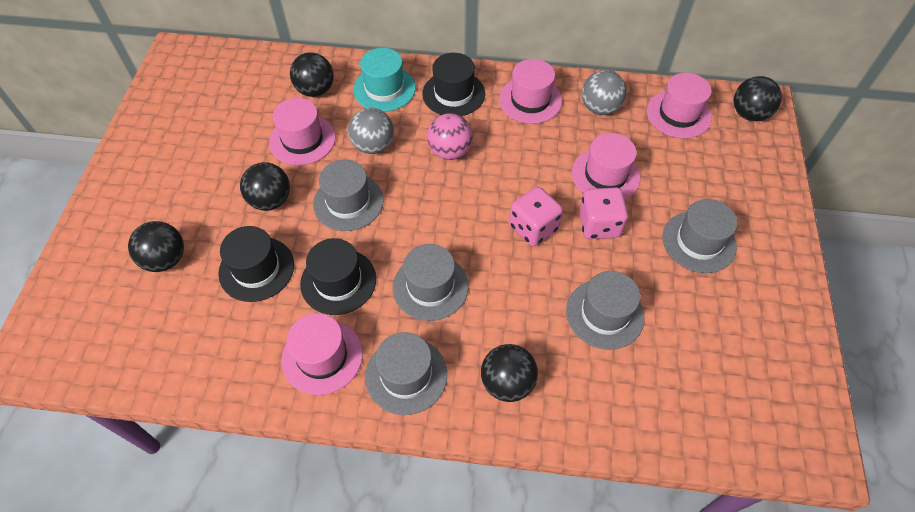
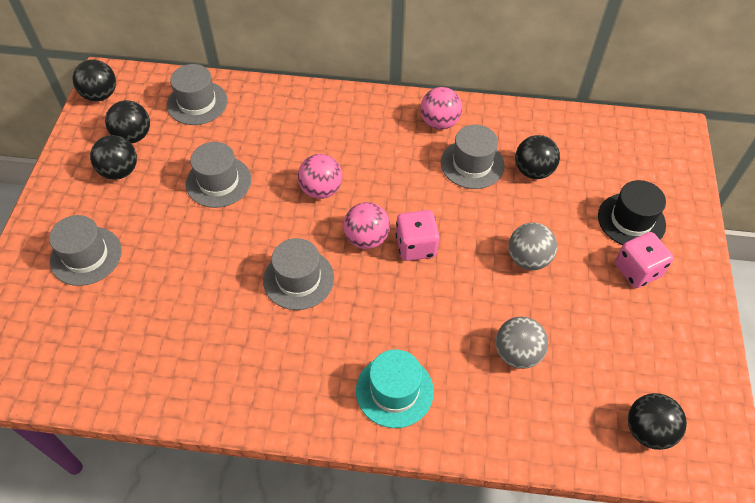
black hat: 3 -> 1
pink ball: 1 -> 3
pink hat: 5 -> 0

